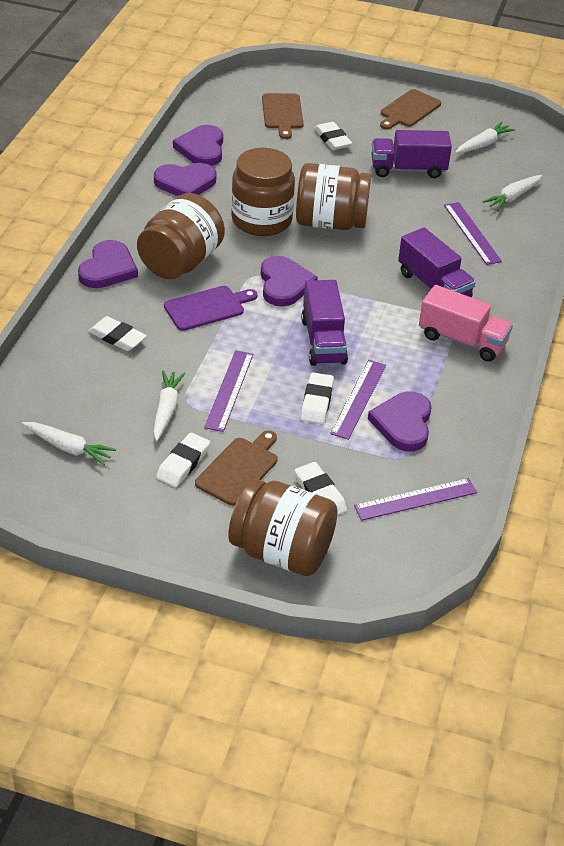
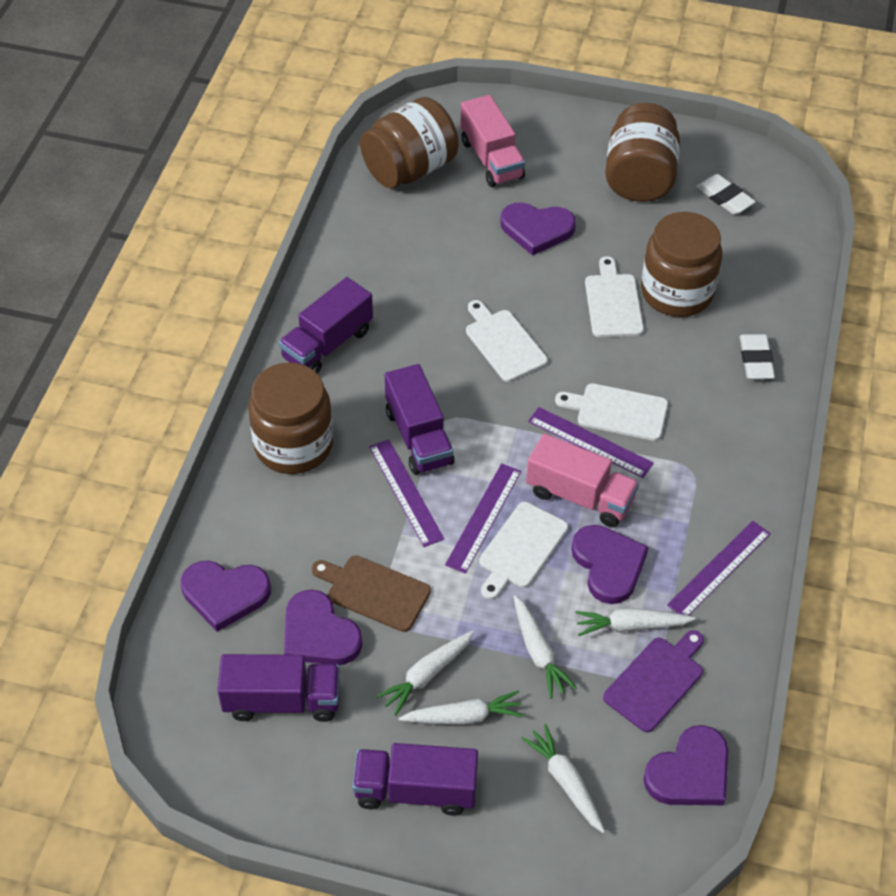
brown cutting board: 3 -> 1
pink truck: 1 -> 2
purple truck: 3 -> 4
white carrot: 4 -> 5
white cutting board: 0 -> 4
white eraser: 5 -> 2

